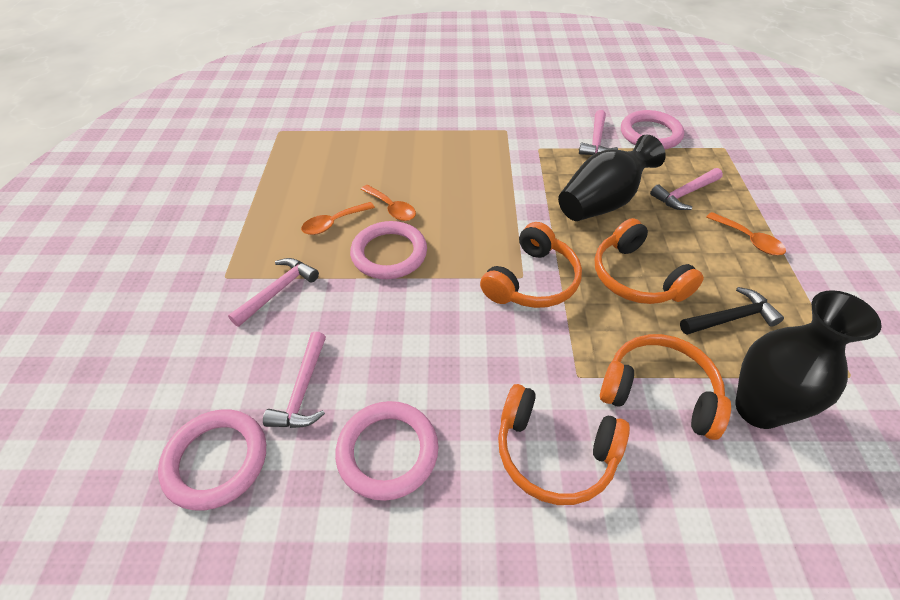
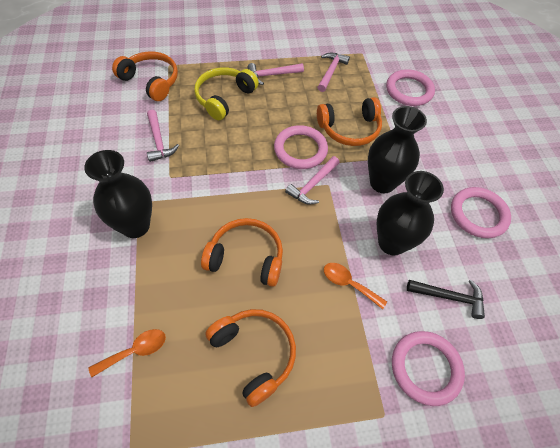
black vase: 2 -> 3
orange spoon: 3 -> 2
yellow headphones: 0 -> 1

